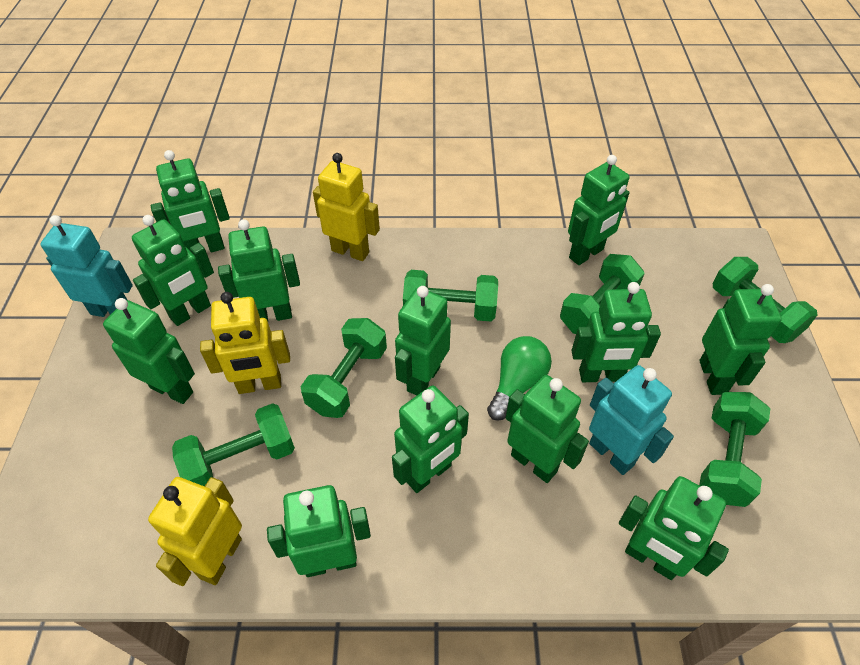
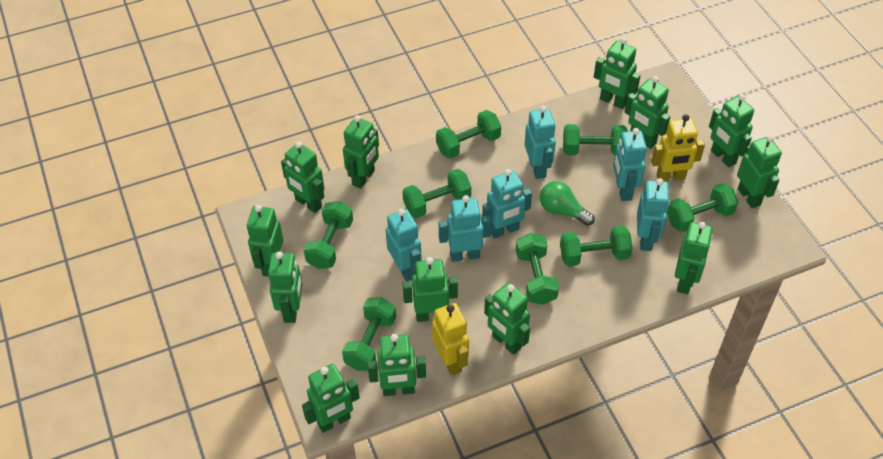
green dumbbell: 6 -> 8
green robot: 12 -> 13
turquoise robot: 2 -> 6
yellow robot: 3 -> 2

